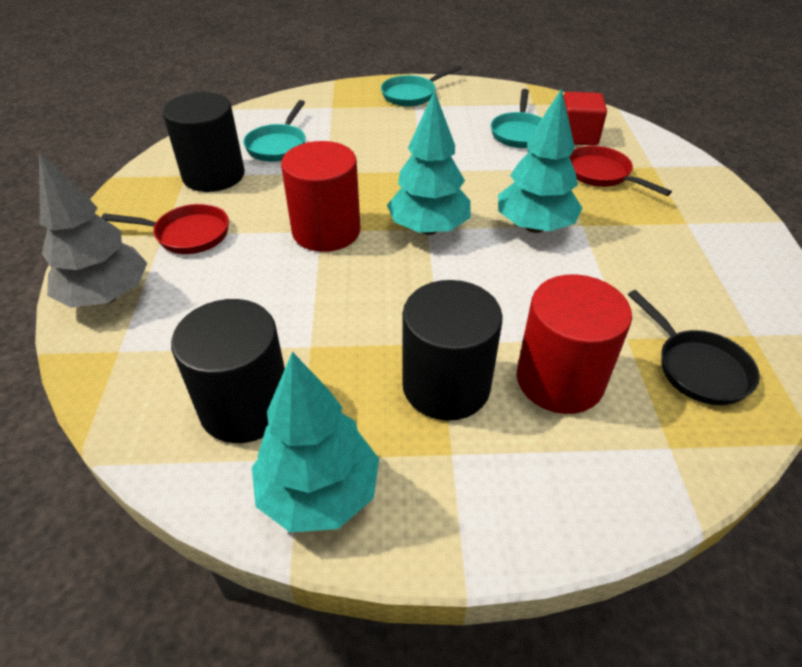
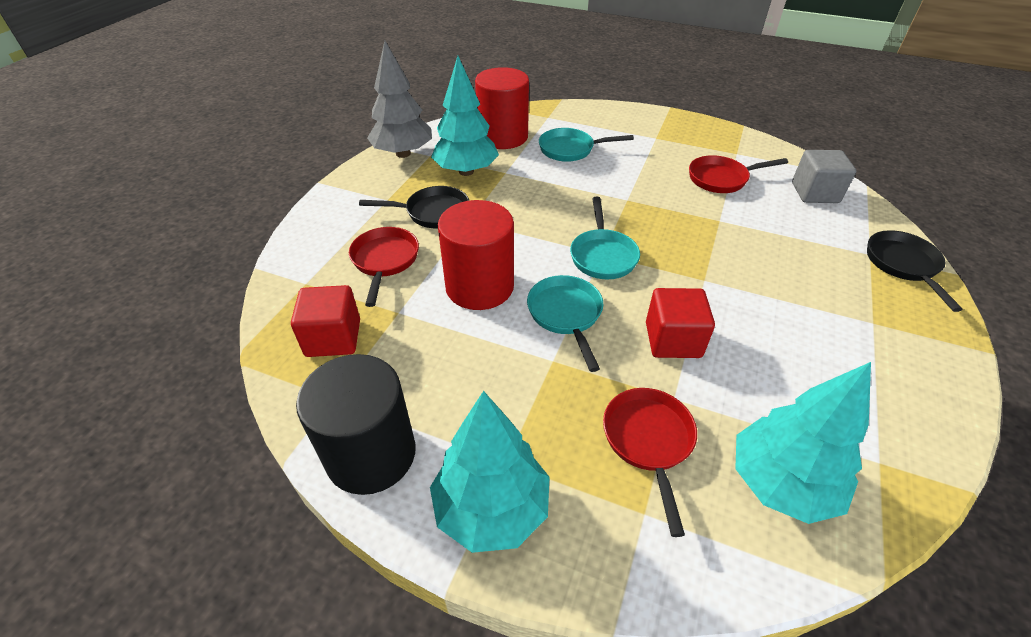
black cylinder: 3 -> 1
black pan: 1 -> 2
grey cube: 0 -> 1
red cube: 1 -> 2
red pan: 2 -> 3

